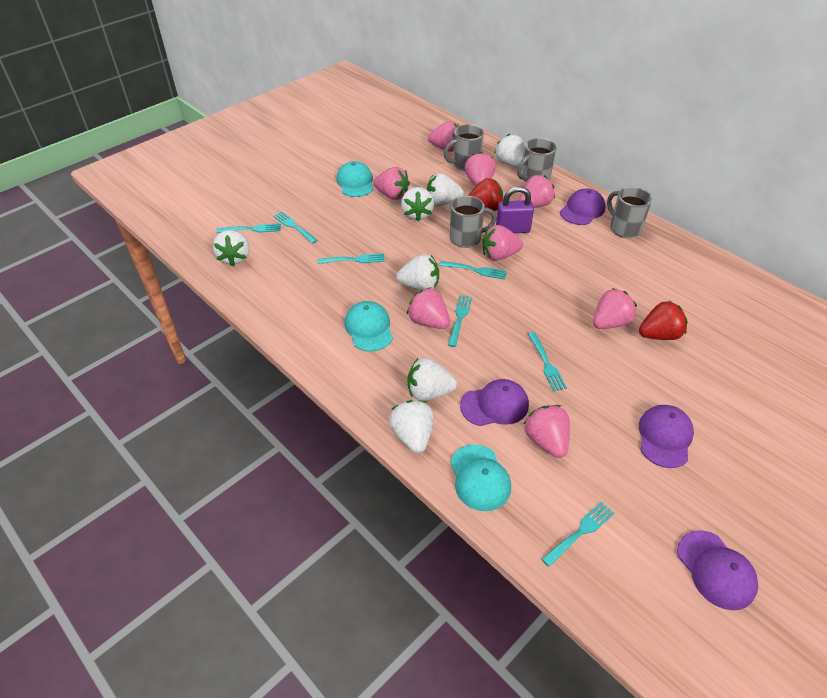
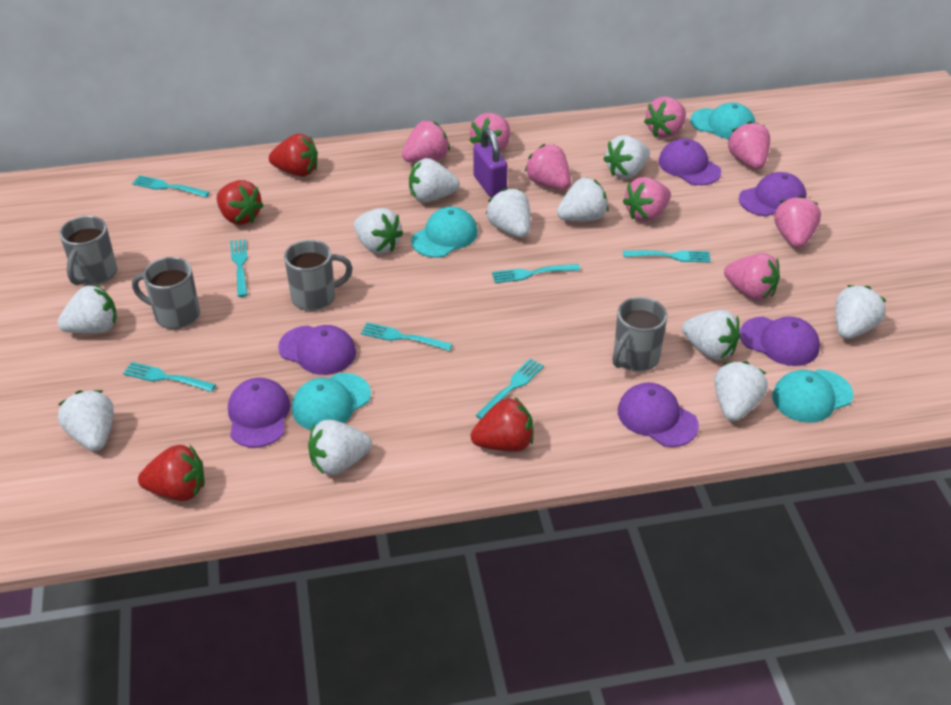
purple cap: 4 -> 6
red strawberry: 2 -> 4
turquoise cap: 3 -> 4
white strawberry: 7 -> 11

